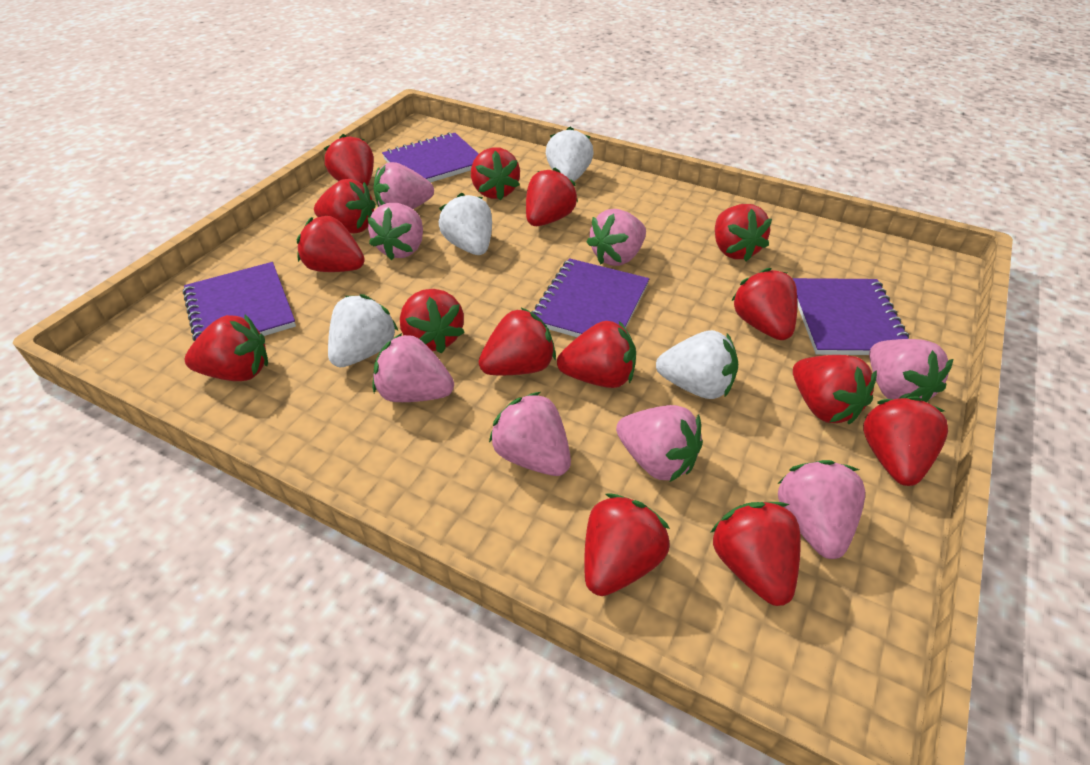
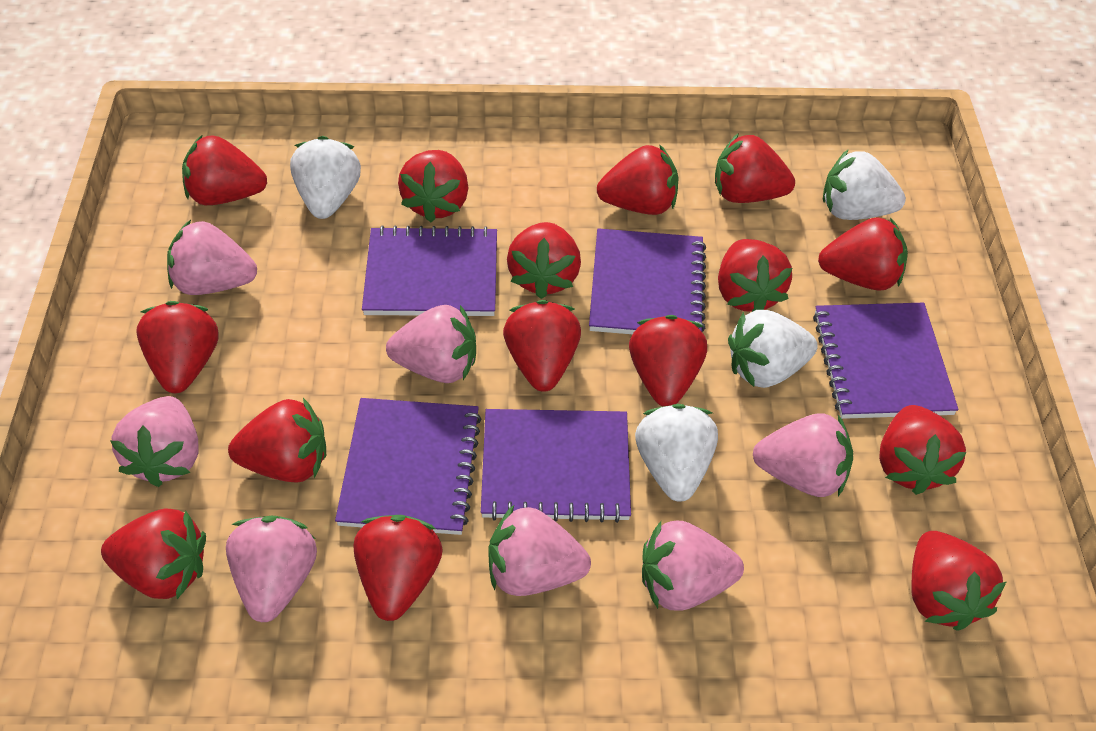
pink strawberry: 8 -> 7
purple notebook: 4 -> 5

